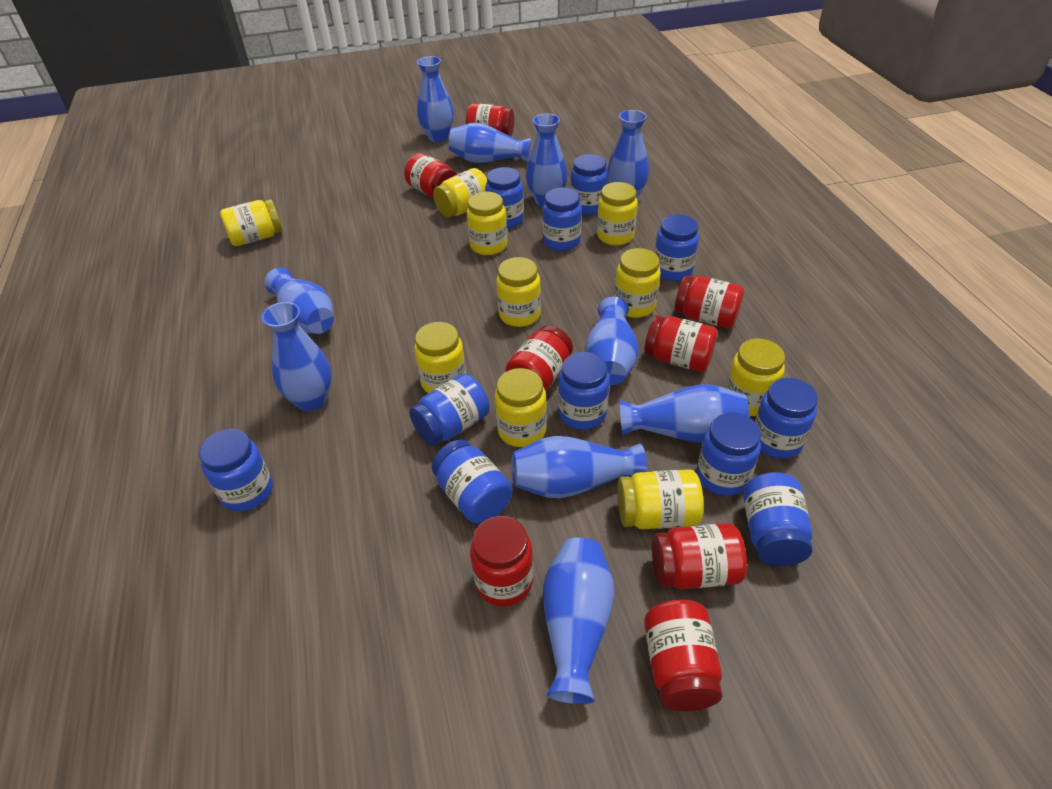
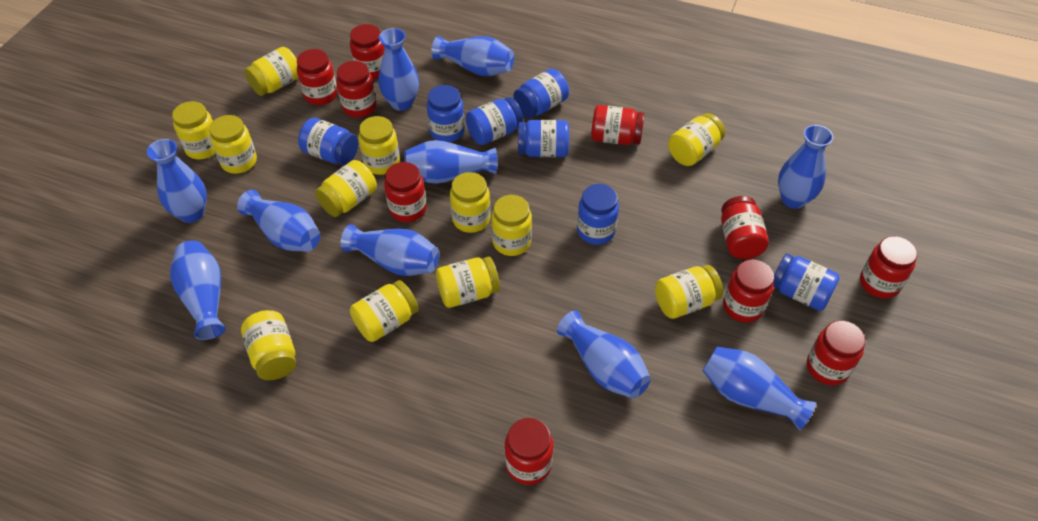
blue jar: 11 -> 7
red jar: 8 -> 10
yellow jar: 10 -> 12

